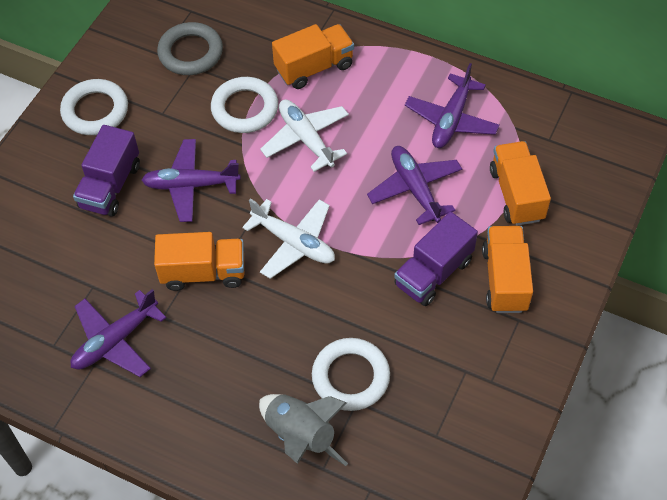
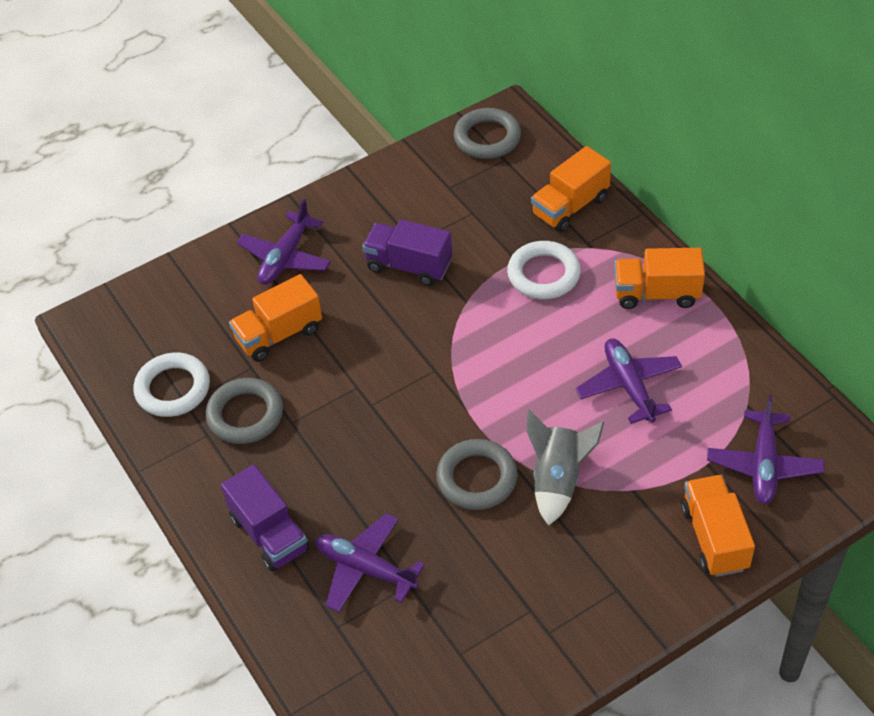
grey ring: 1 -> 3
white plane: 2 -> 0
white ring: 3 -> 2

